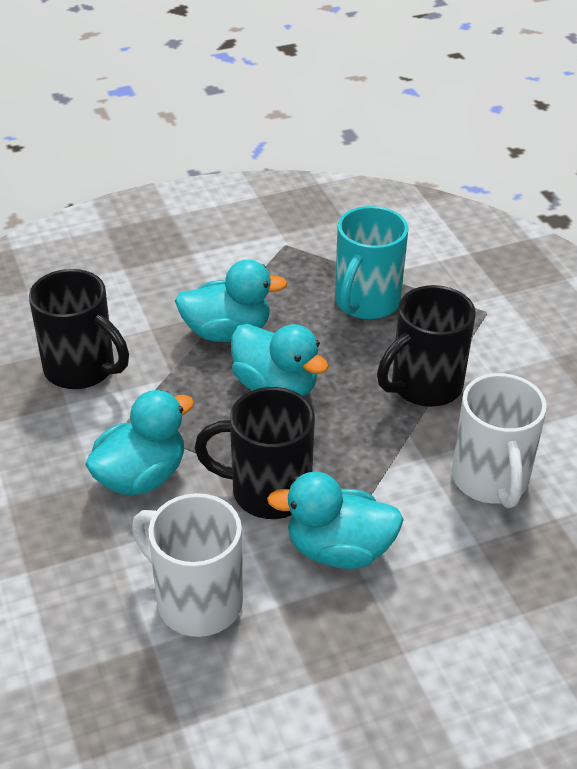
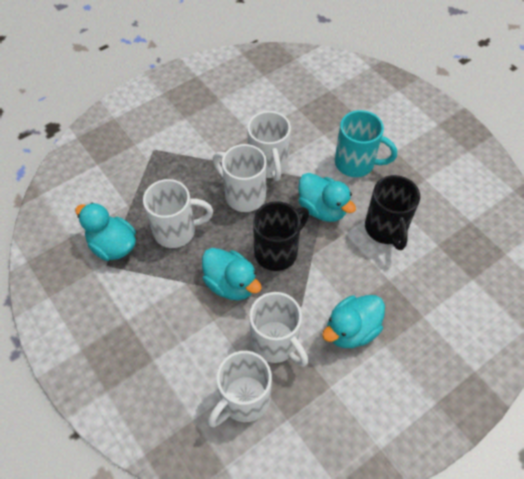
black mug: 3 -> 2
white mug: 2 -> 5

